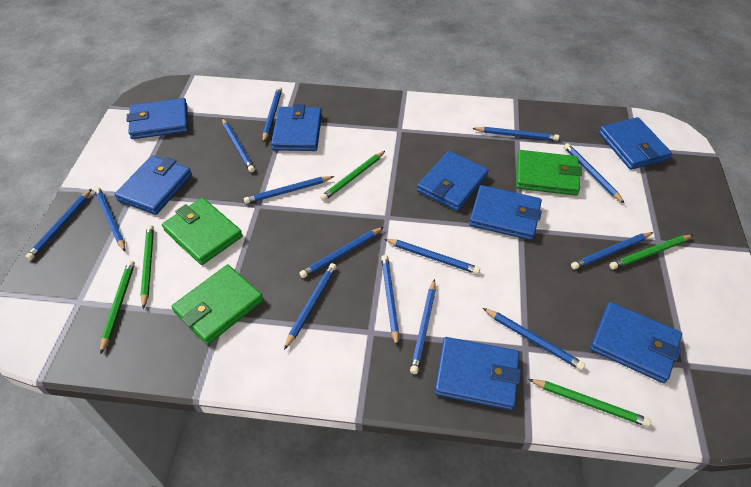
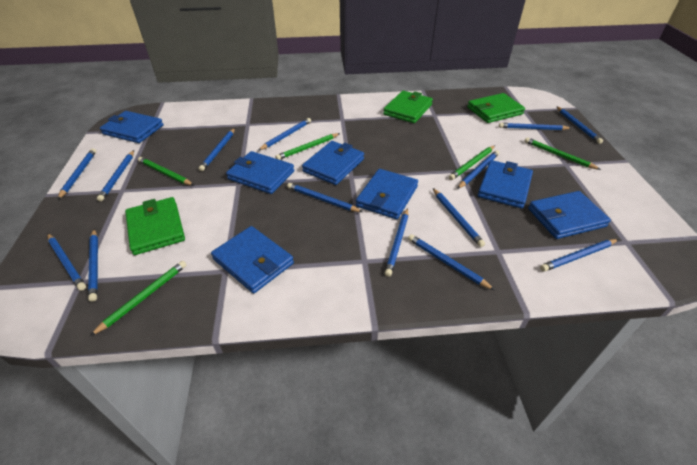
blue wallet: 8 -> 7

